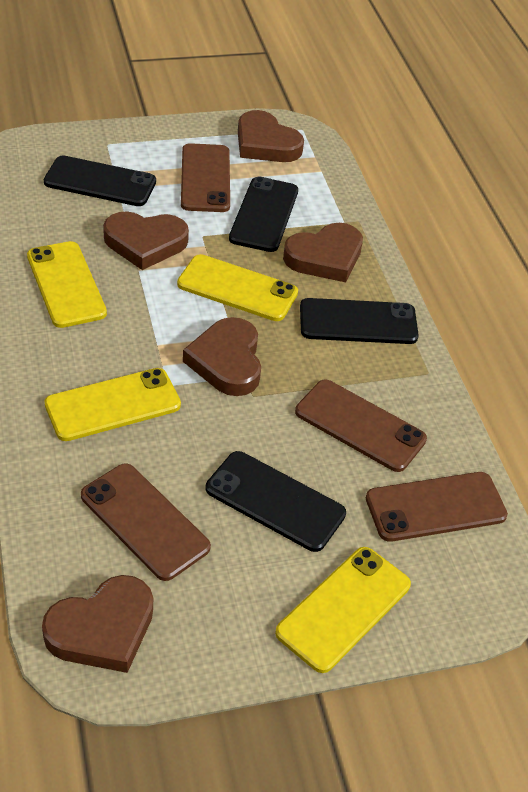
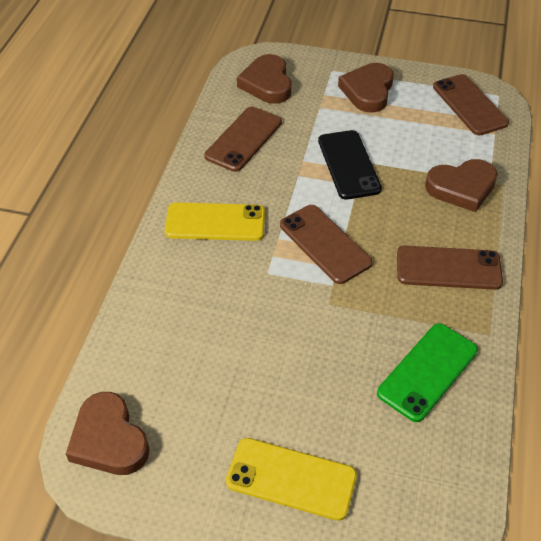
black phone: 4 -> 1
brown heart: 5 -> 4
green phone: 0 -> 1
yellow phone: 4 -> 2

